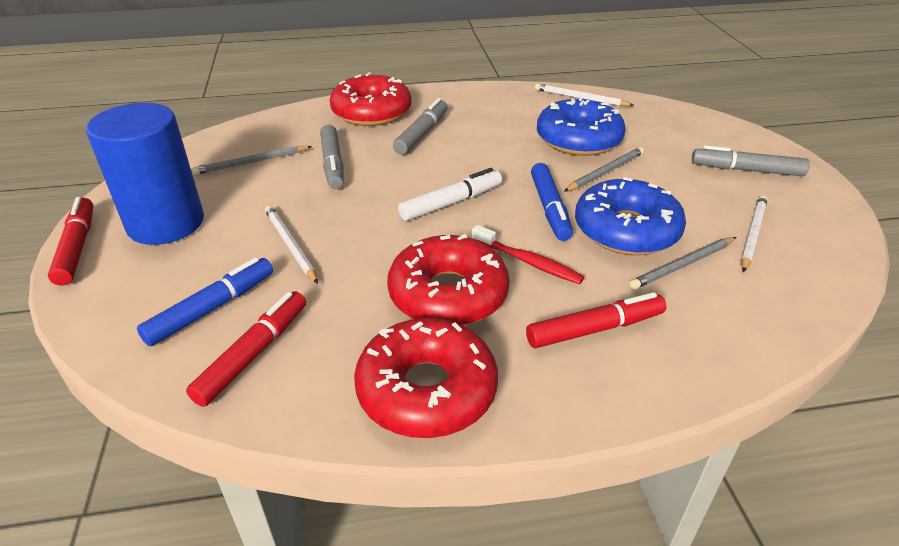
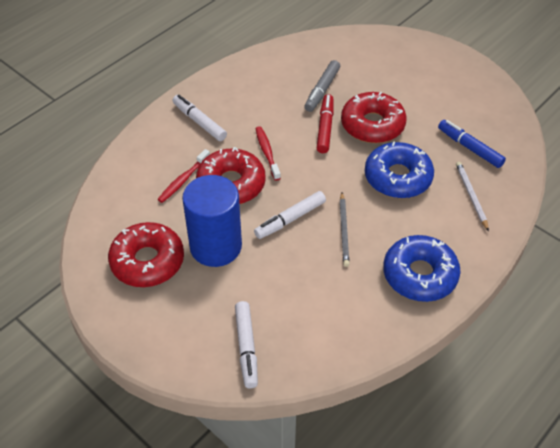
blue marker: 2 -> 1
grey marker: 3 -> 1
grey pencil: 3 -> 1
red marker: 3 -> 1
red toothbrush: 1 -> 2
white marker: 1 -> 3
white pencil: 3 -> 1

